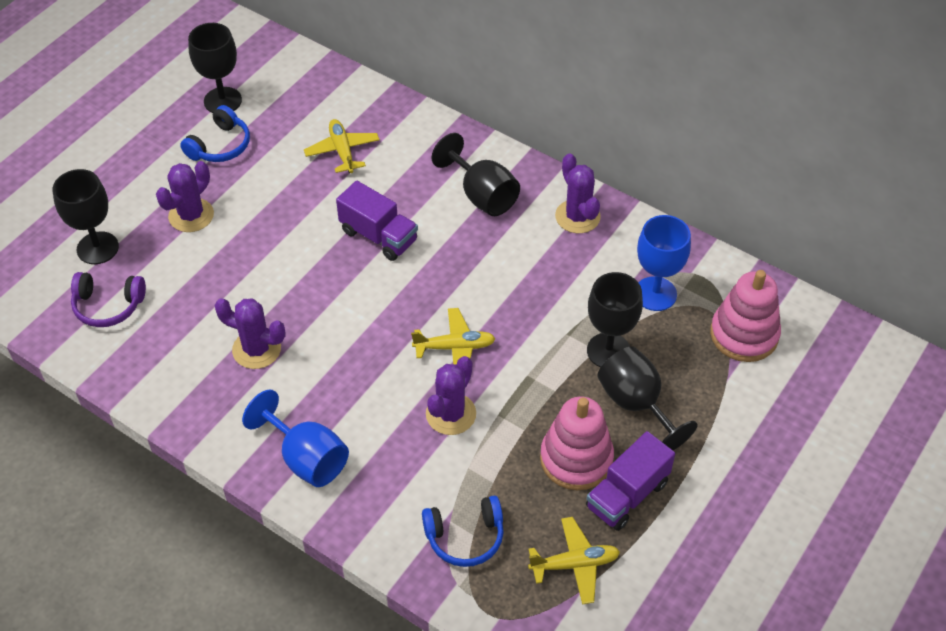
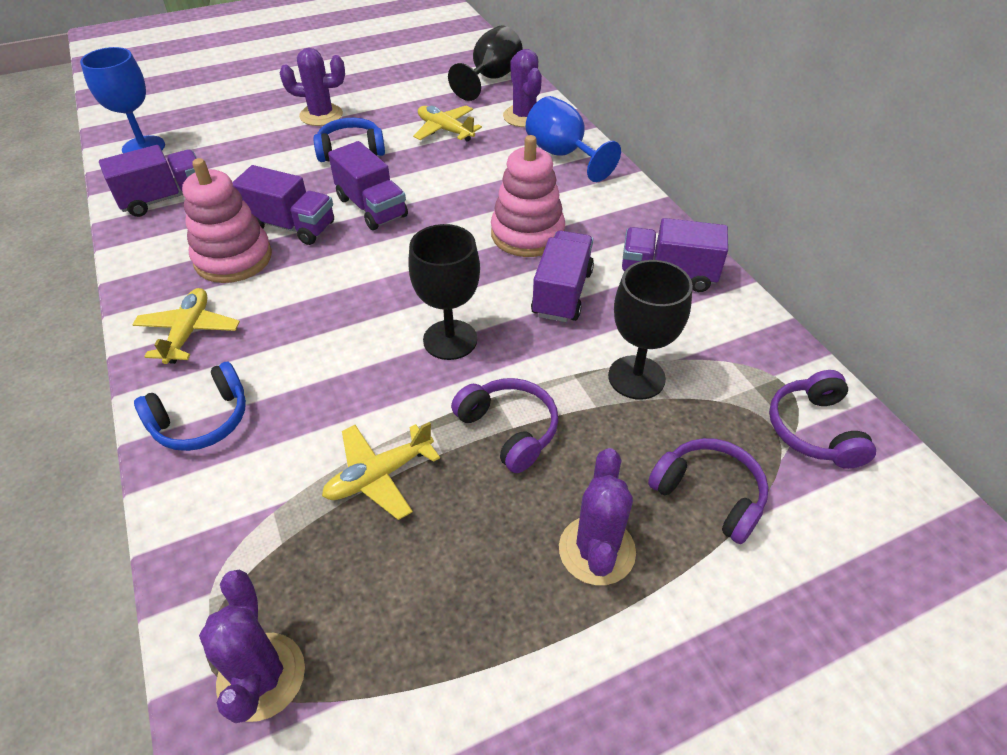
black goblet: 5 -> 3
purple headphones: 1 -> 3
purple truck: 2 -> 5

